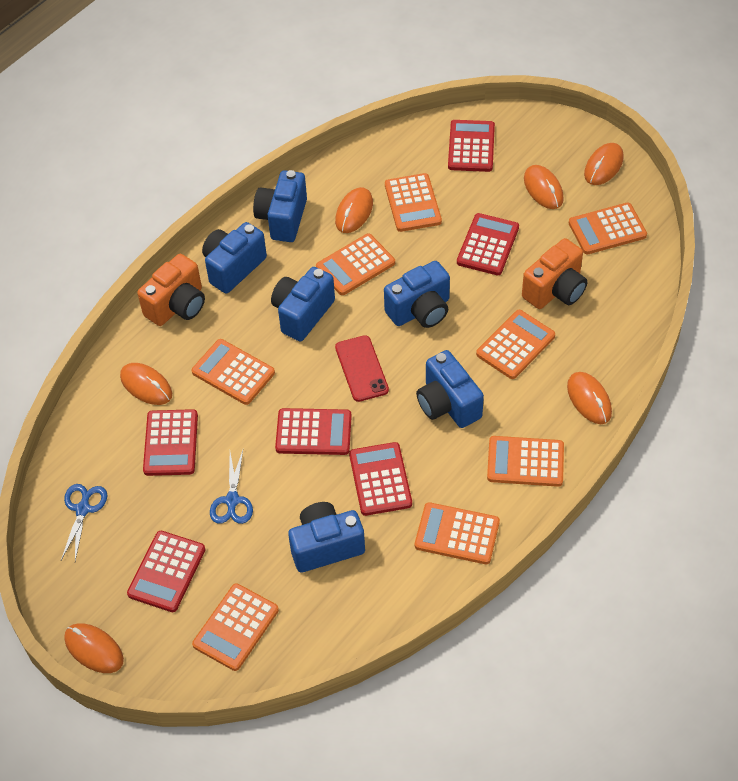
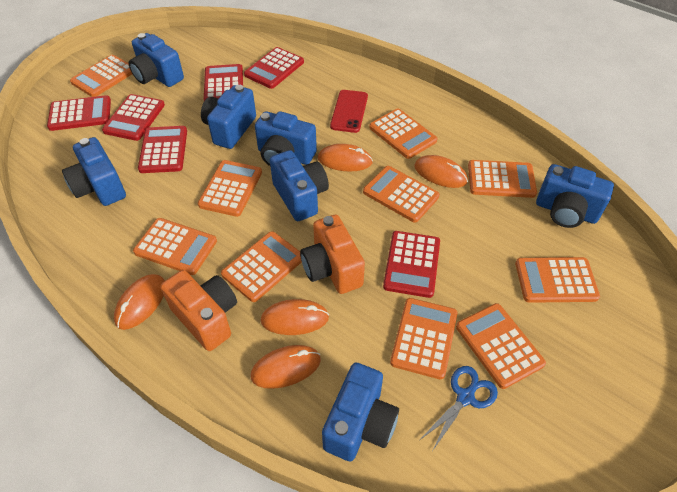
blue camera: 6 -> 7
blue scissors: 2 -> 1
orange calculator: 8 -> 10
orange mouse: 6 -> 5

